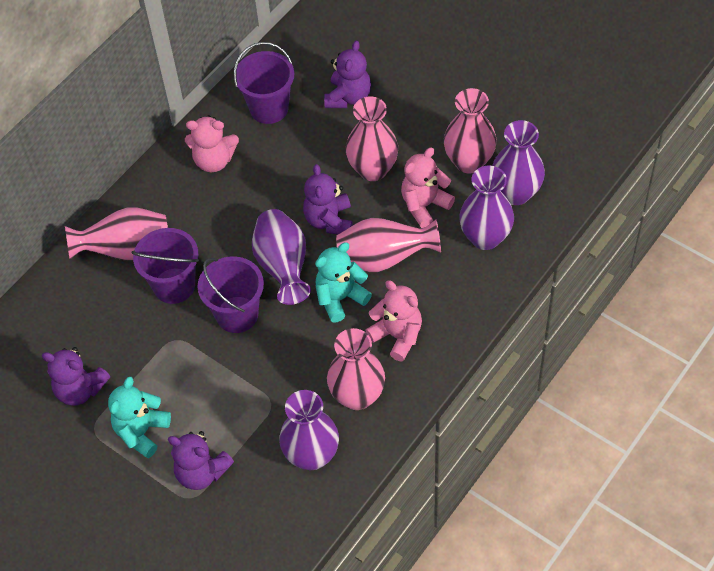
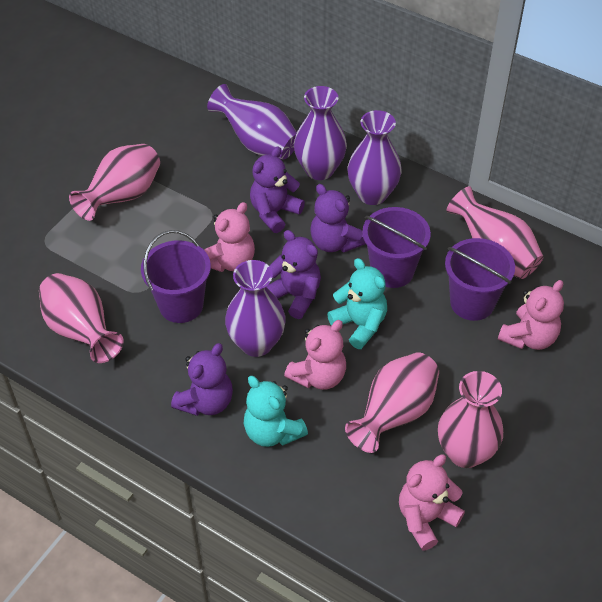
pink teddy bear: 3 -> 4

